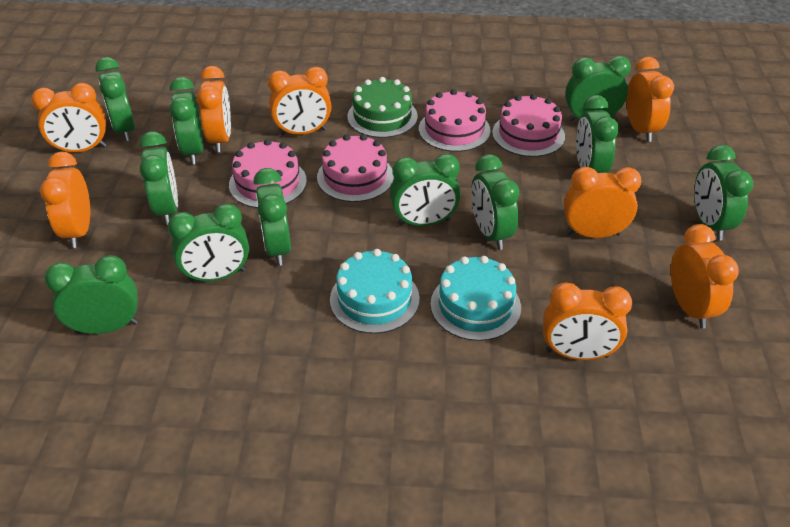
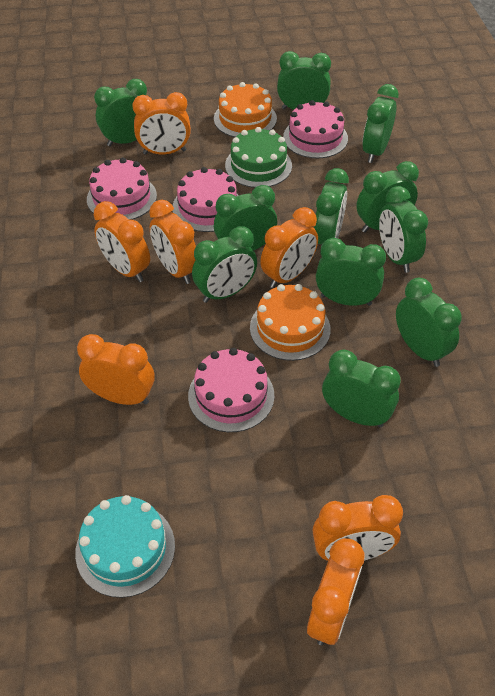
orange cake: 0 -> 2
orange clock: 8 -> 7
turquoise cake: 2 -> 1

